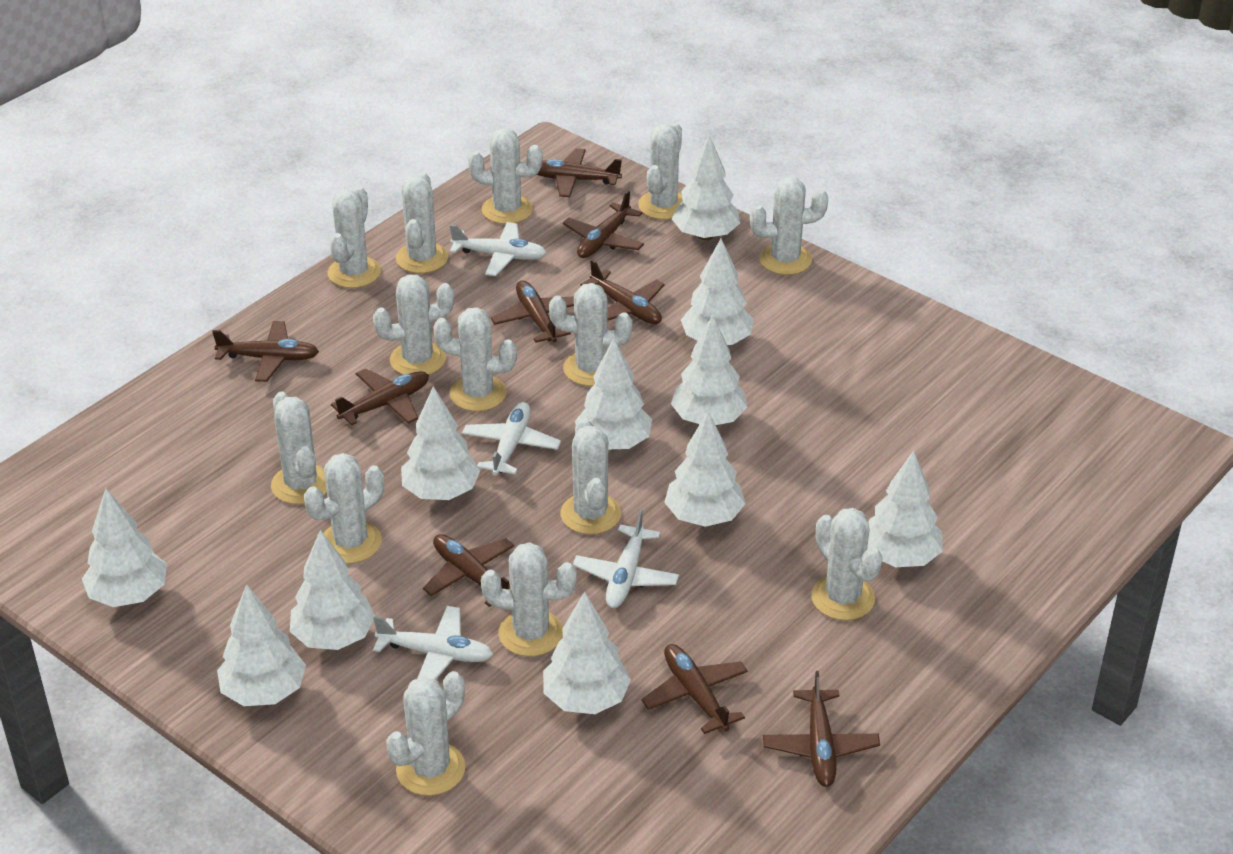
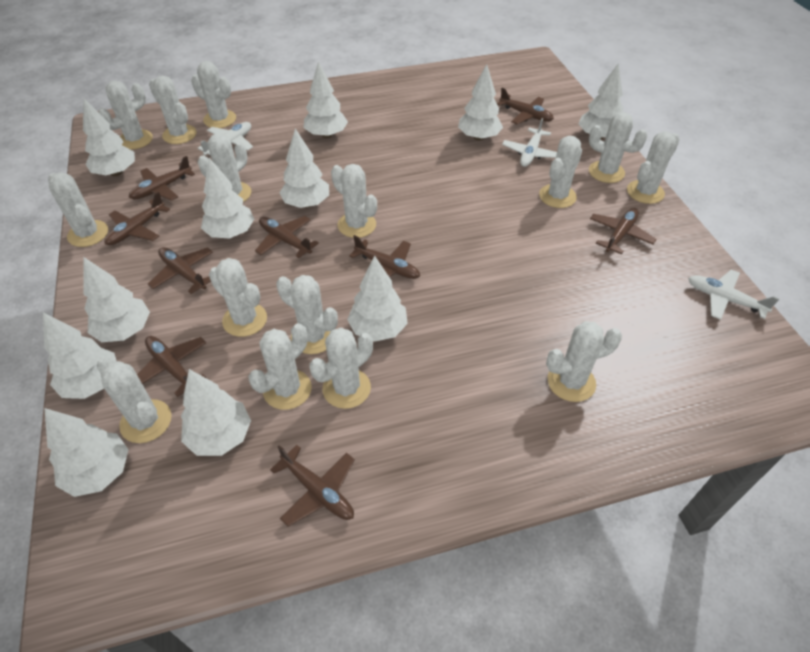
white cactus: 14 -> 15
white plane: 4 -> 3

